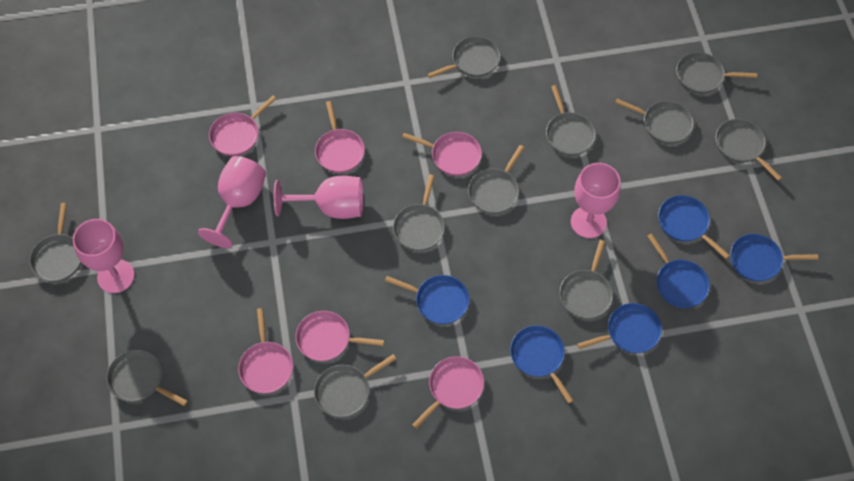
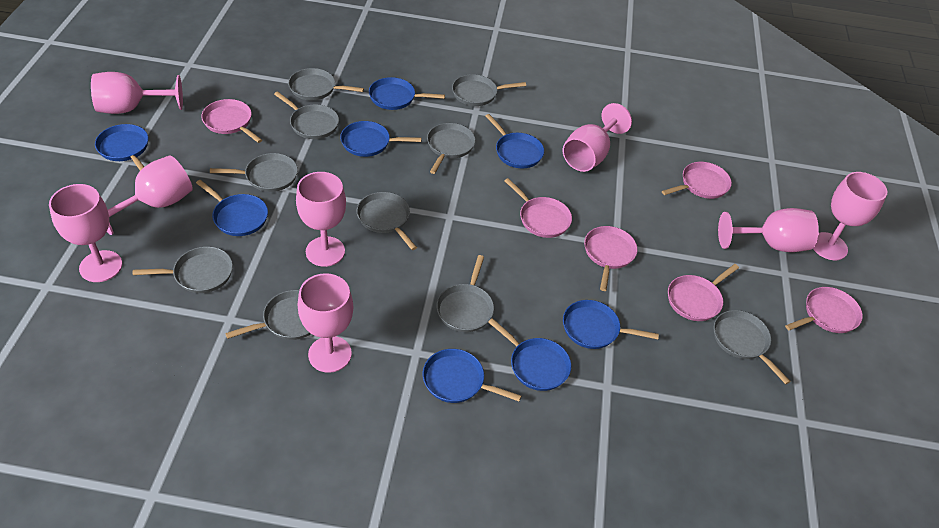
blue pan: 6 -> 8
grey pan: 11 -> 10
pink goblet: 4 -> 8

